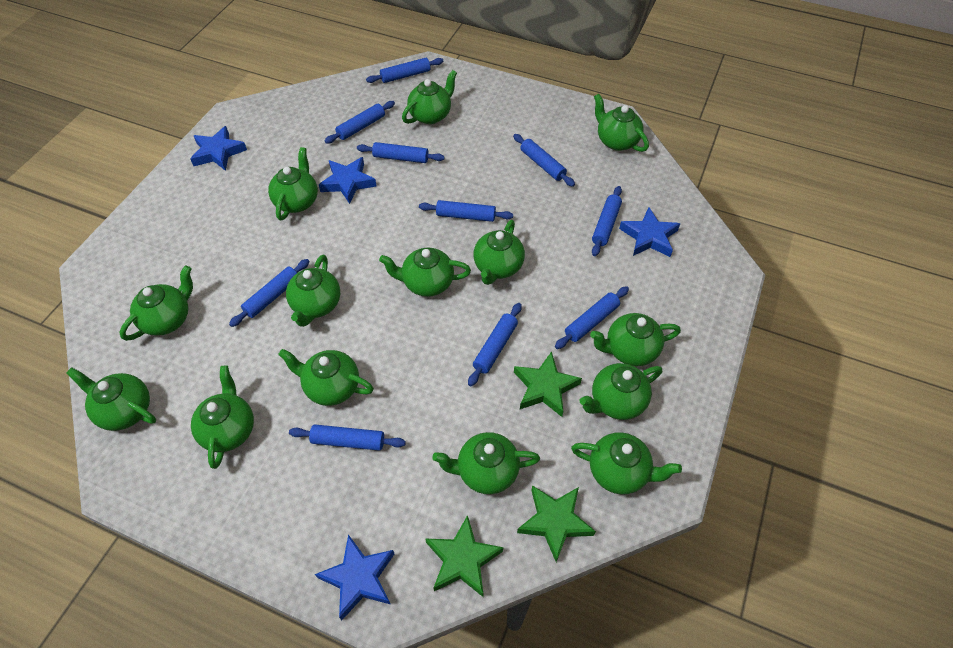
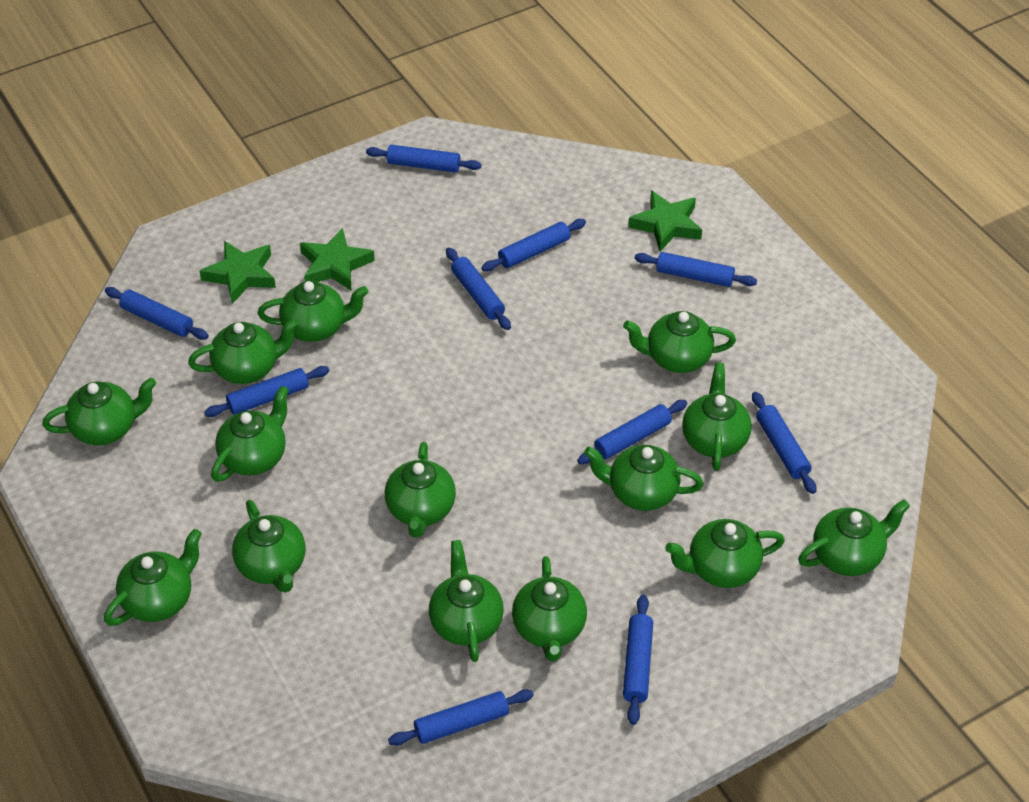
blue star: 4 -> 0

